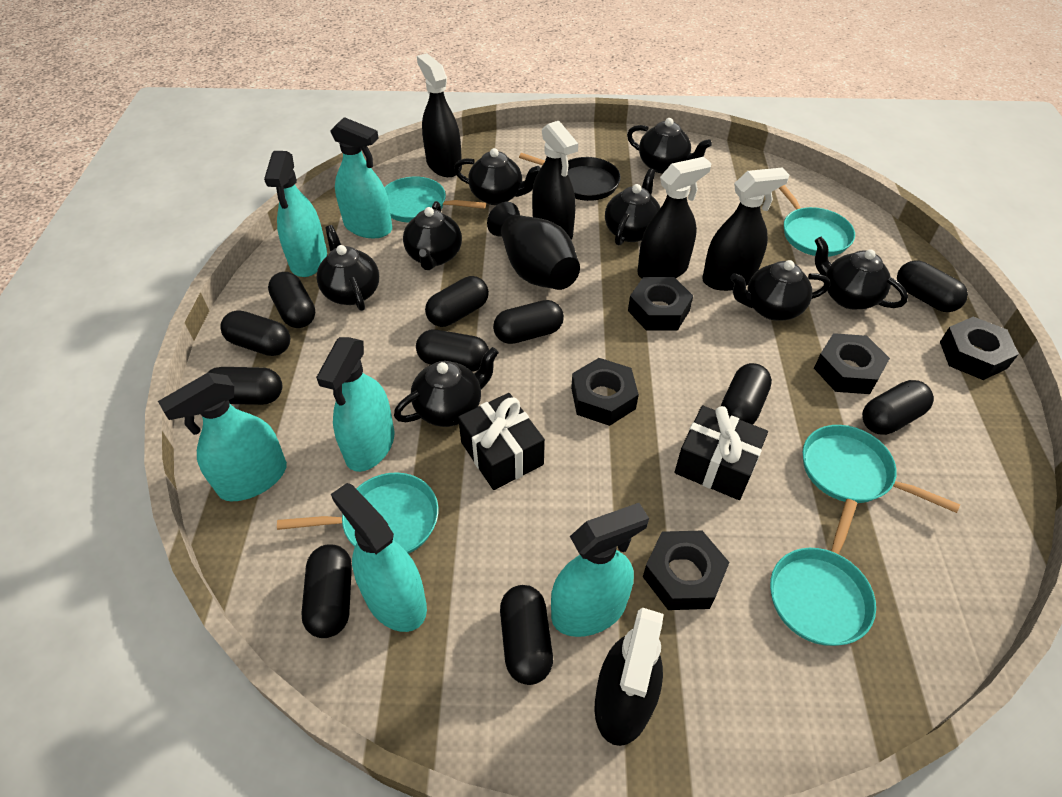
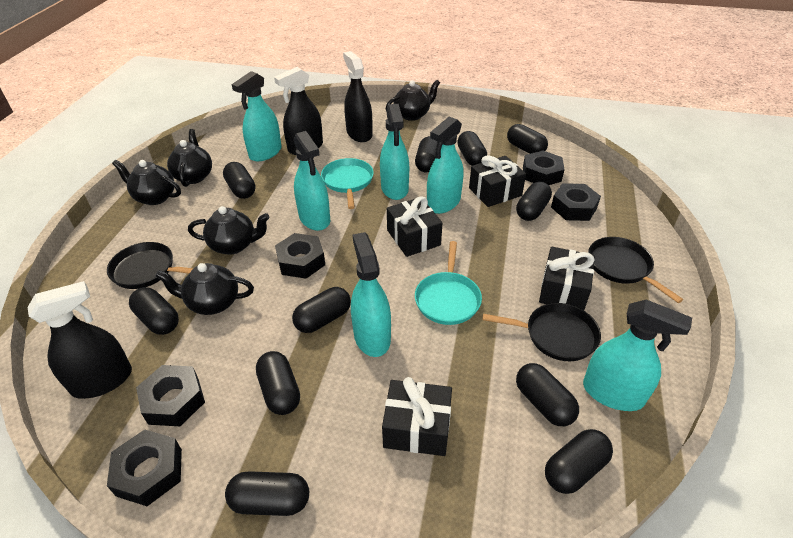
black gift: 2 -> 4
black pan: 1 -> 3
black spray bottle: 5 -> 3
black teapot: 8 -> 5
black vase: 1 -> 0
turquoise pan: 5 -> 2

